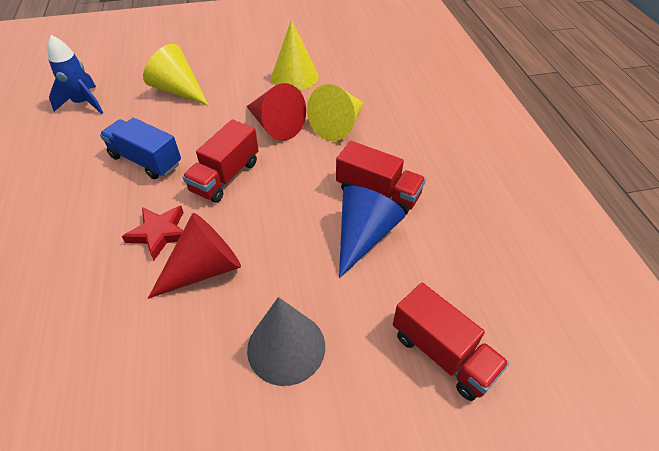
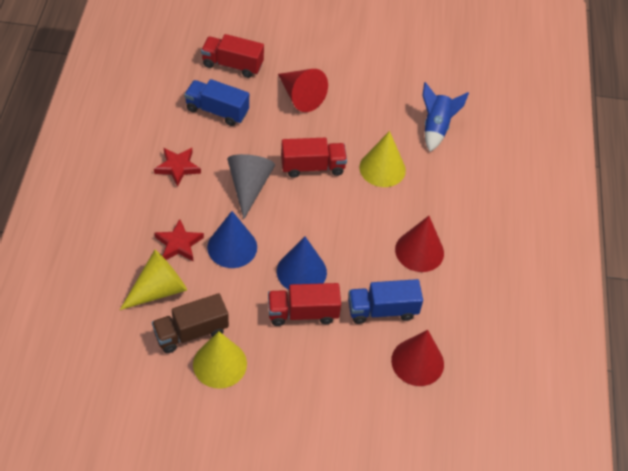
blue cone: 1 -> 2
blue truck: 1 -> 2
brown truck: 0 -> 1
red cone: 2 -> 3
red star: 1 -> 2

